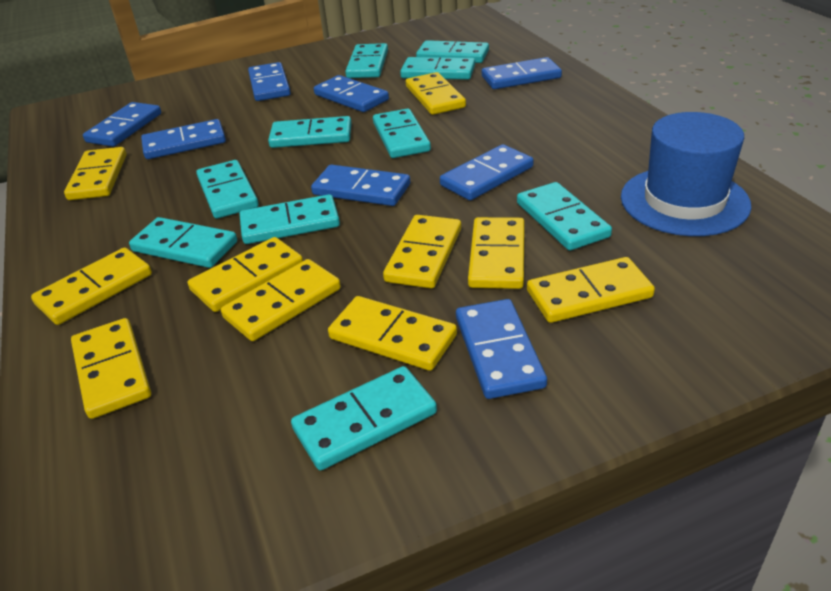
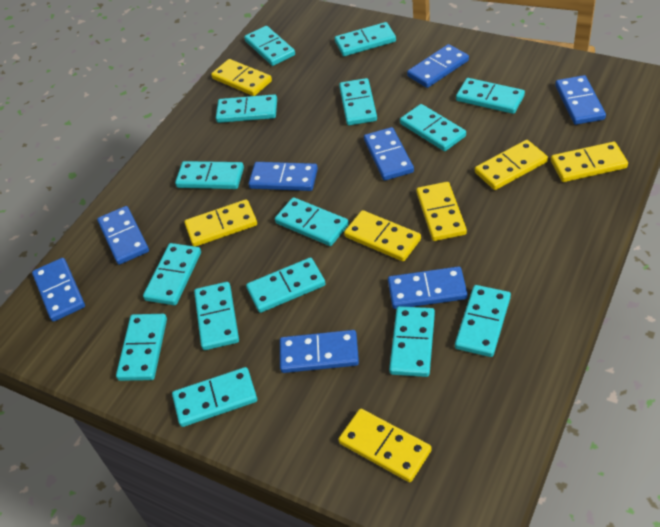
blue hat: 1 -> 0
turquoise domino: 10 -> 15
yellow domino: 10 -> 7

